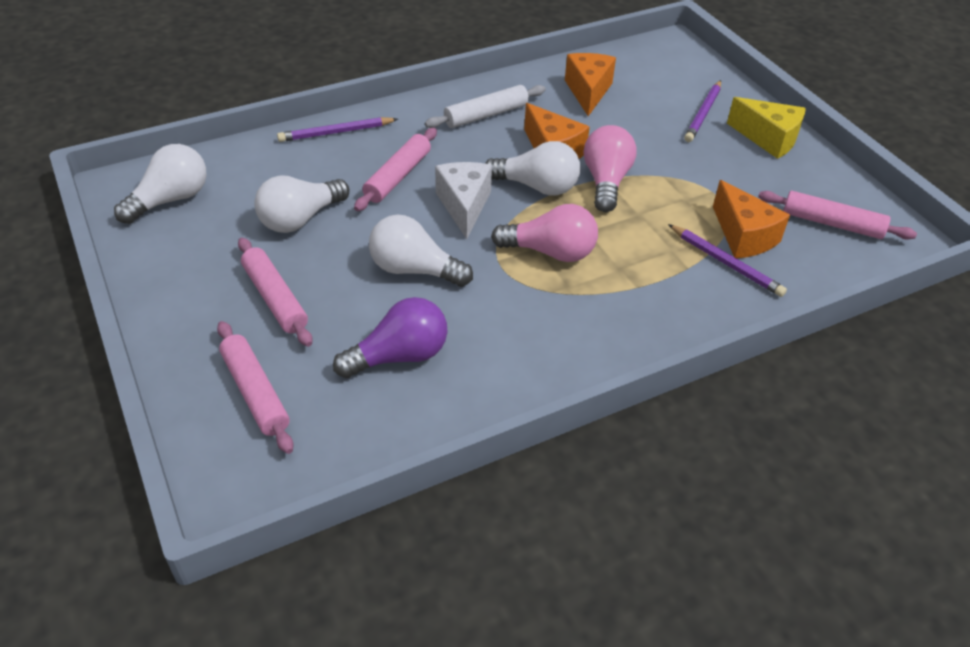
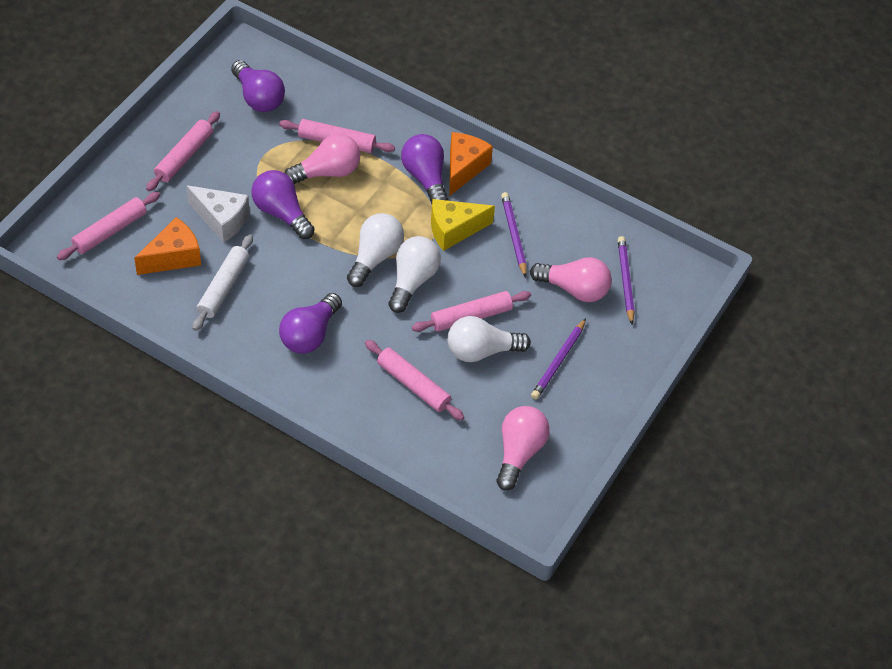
orange cheese: 3 -> 2
pink light bulb: 2 -> 3
pink rolling pin: 4 -> 5
purple light bulb: 1 -> 4
white light bulb: 4 -> 3

